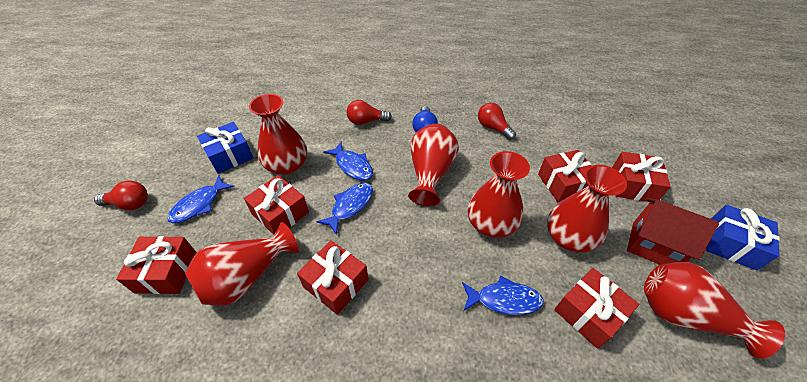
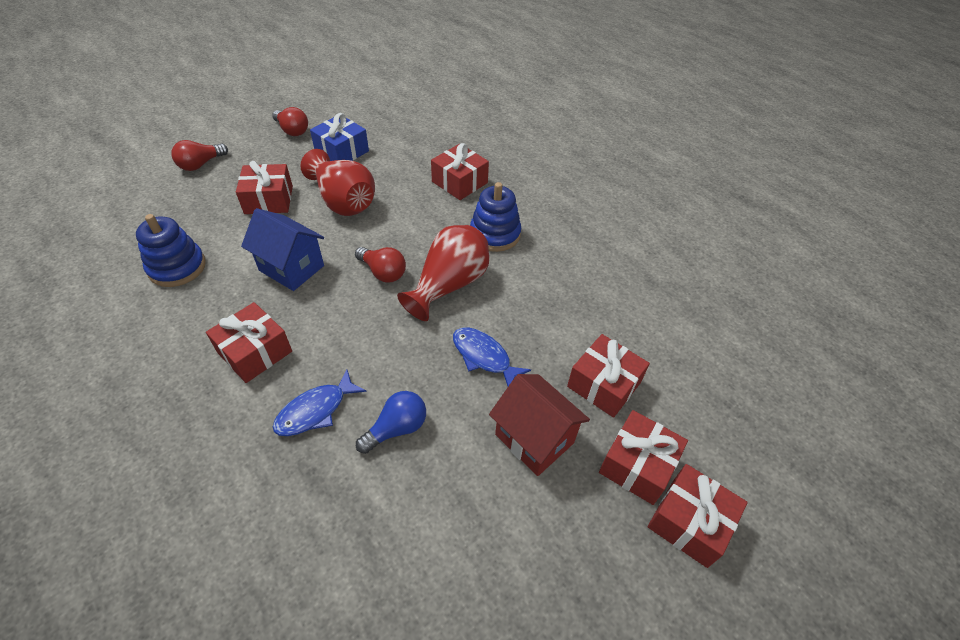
blue fish: 4 -> 2
blue gift: 2 -> 1
blue house: 0 -> 1
blue stacking toy: 0 -> 2
red vase: 6 -> 2

